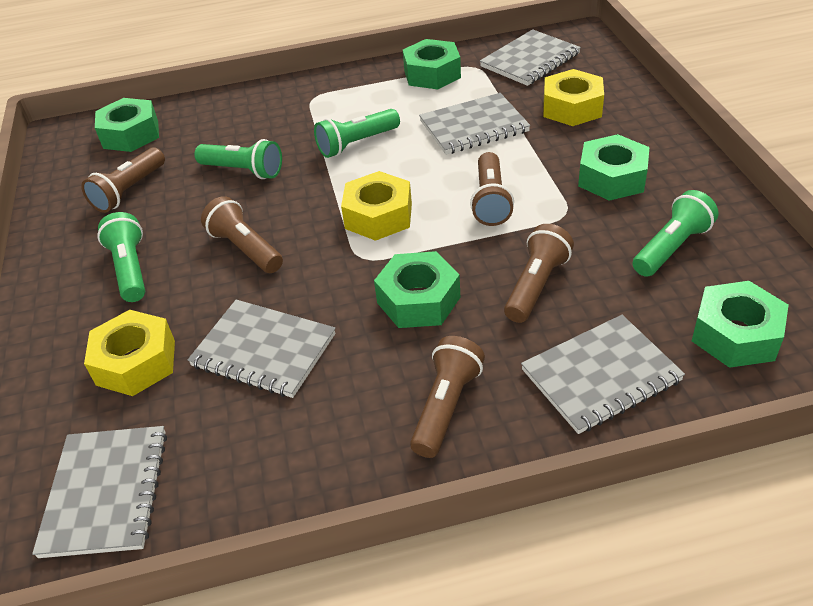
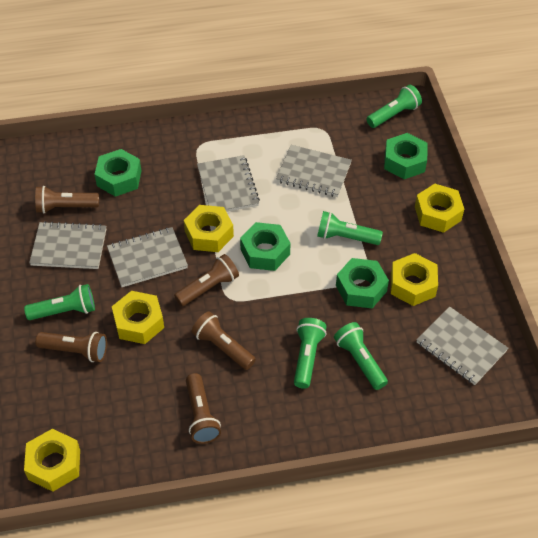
green flashlight: 4 -> 5
green nut: 5 -> 4
yellow nut: 3 -> 5

